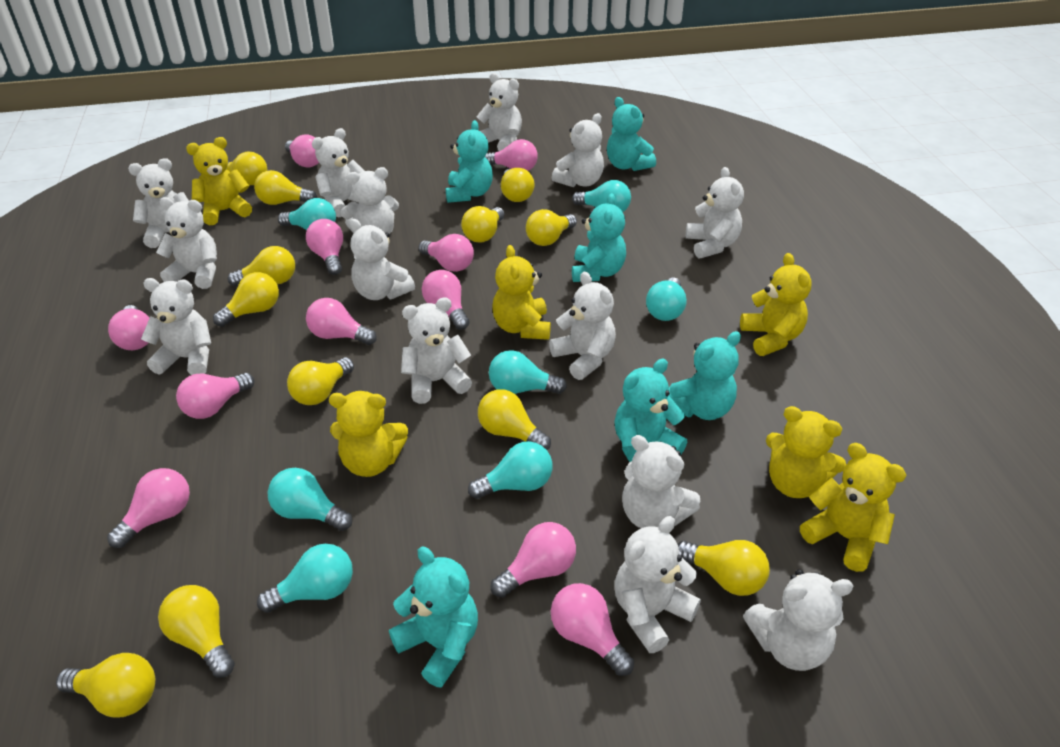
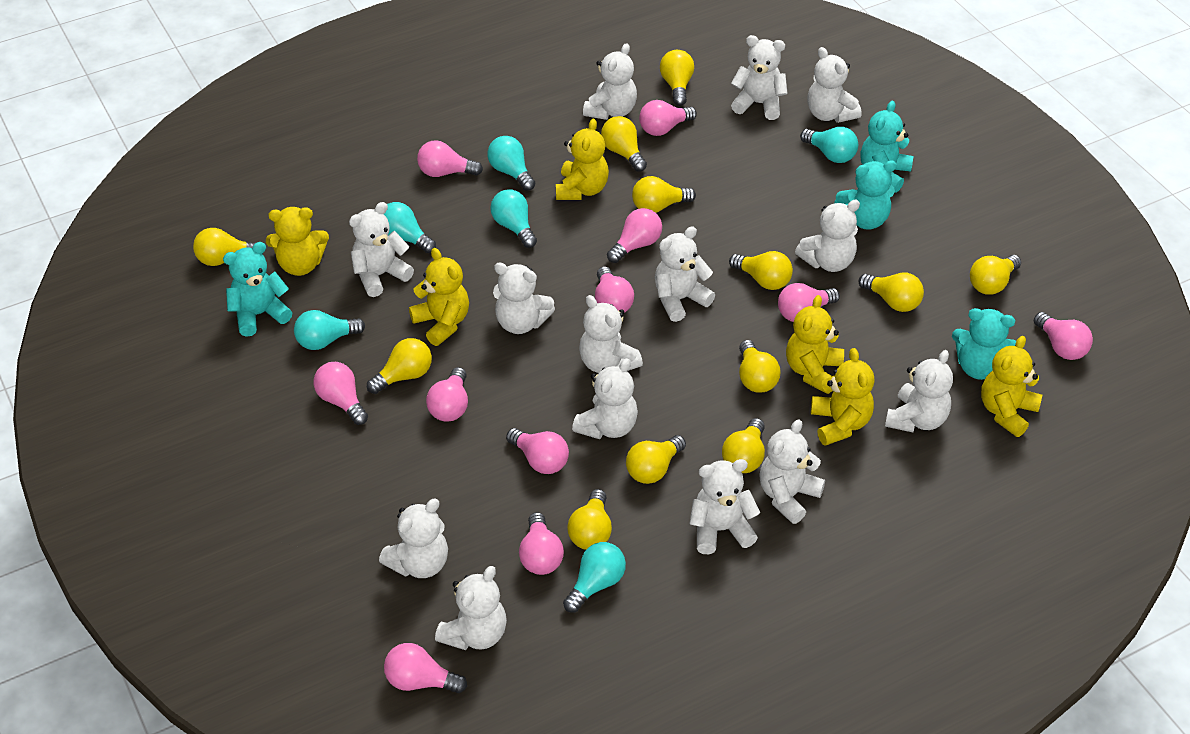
turquoise light bulb: 7 -> 6
turquoise teddy bear: 6 -> 4

